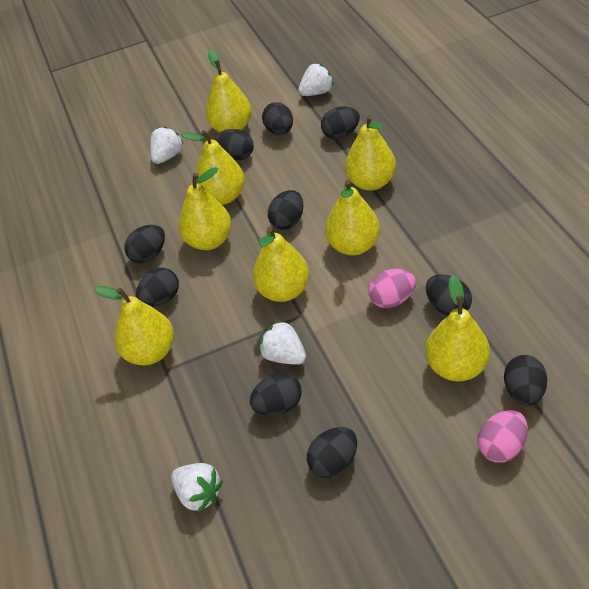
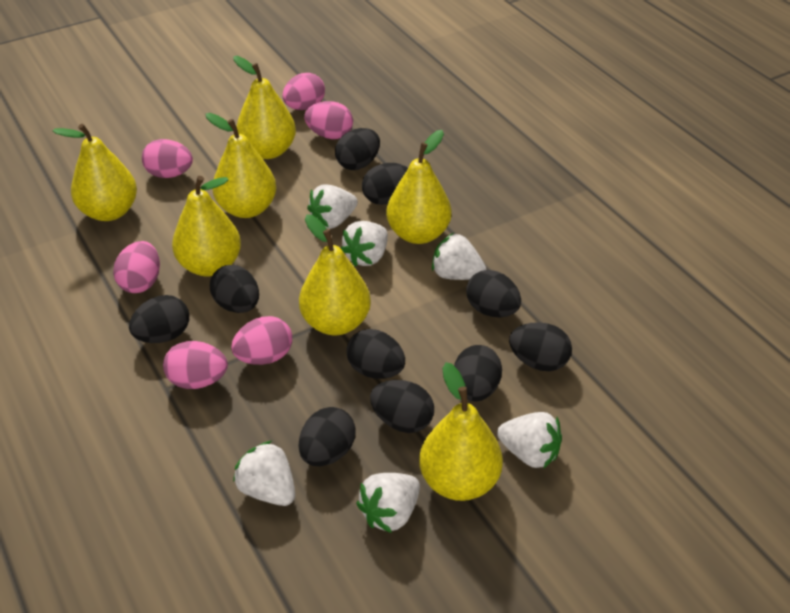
pink egg: 2 -> 6
white strawberry: 4 -> 6
yellow pear: 8 -> 7

